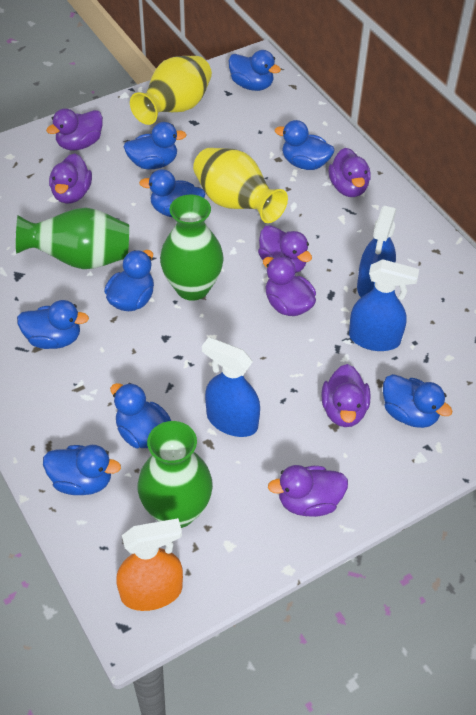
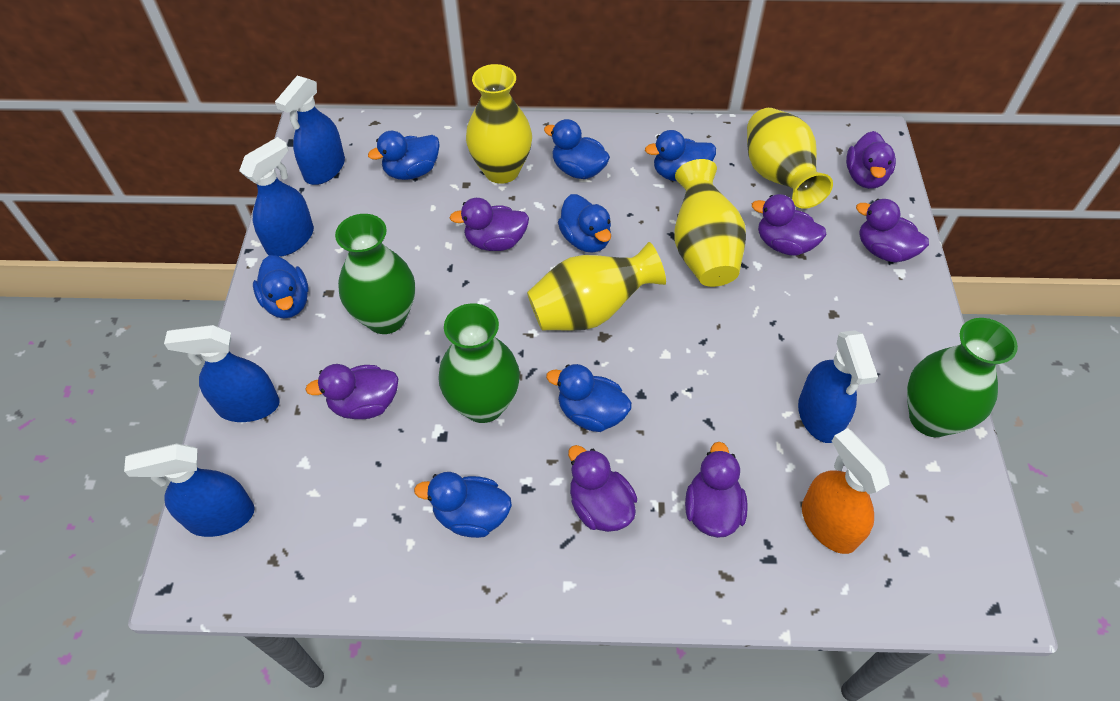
blue duck: 9 -> 7
blue spray bottle: 3 -> 5
yellow vase: 2 -> 4

